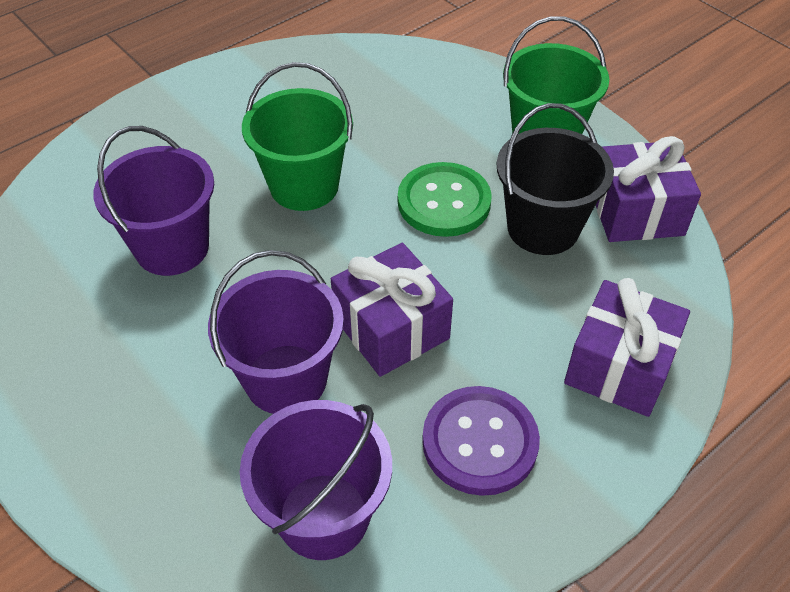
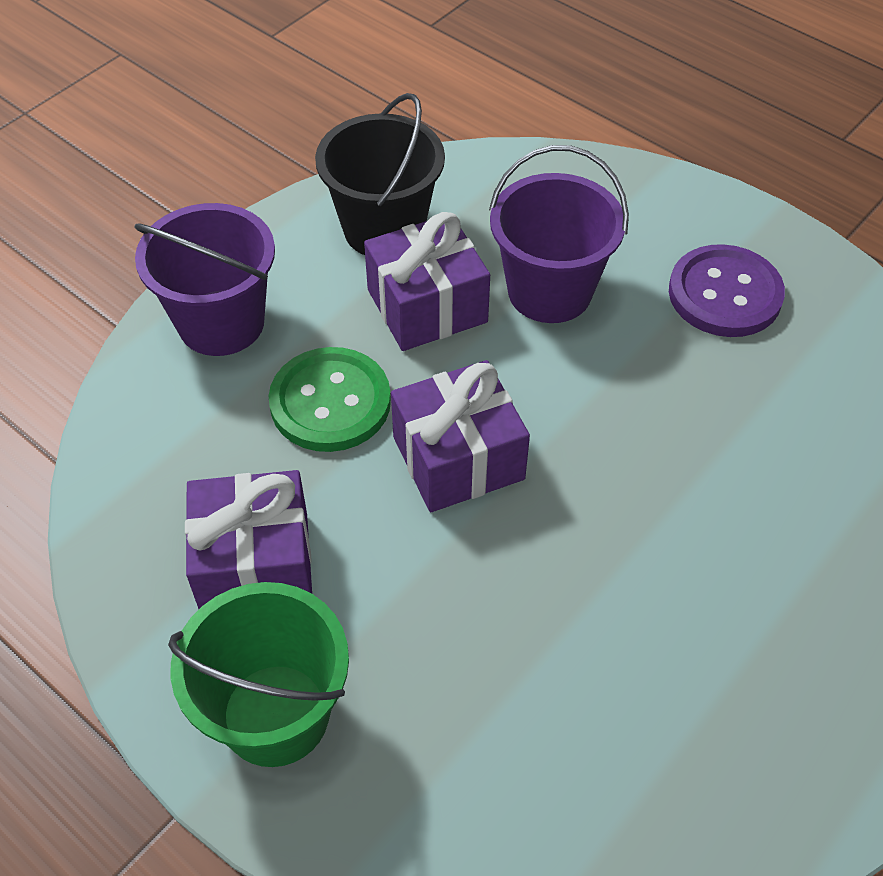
green bucket: 2 -> 1
purple bucket: 3 -> 2

